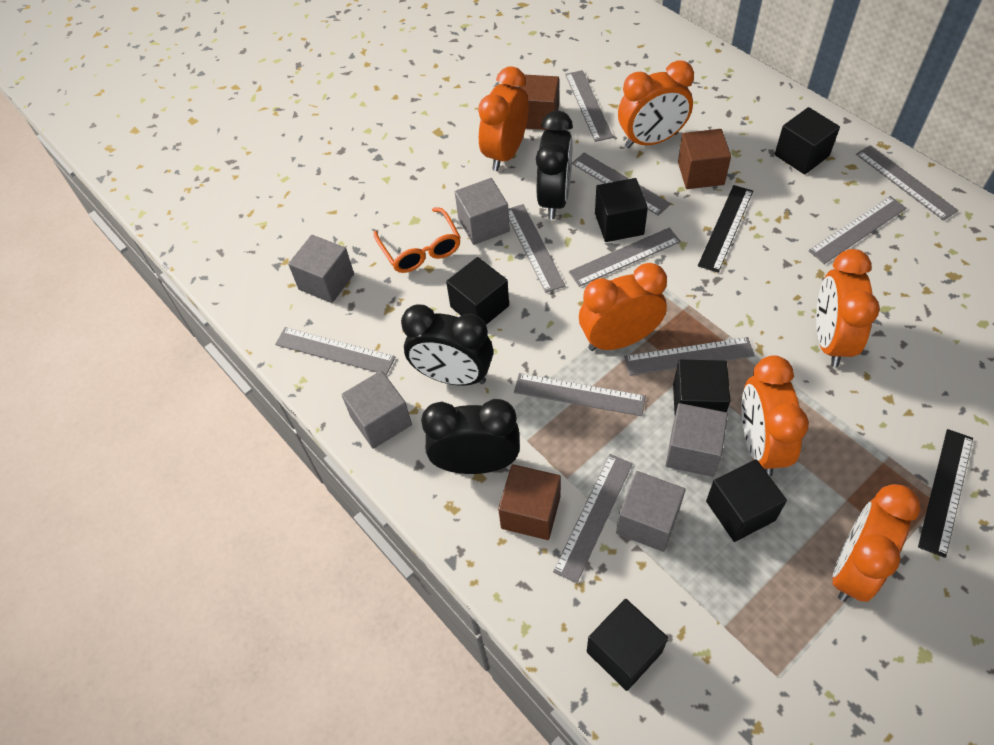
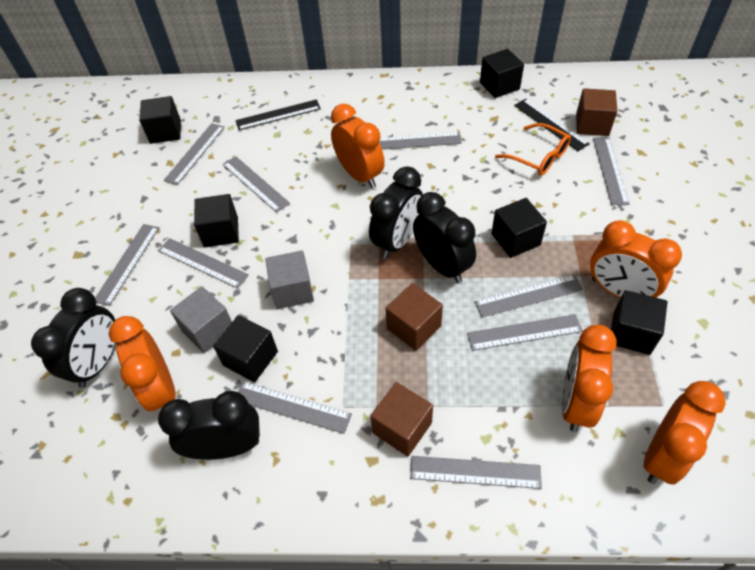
black clock: 3 -> 4
grey cube: 5 -> 2
orange clock: 6 -> 5

